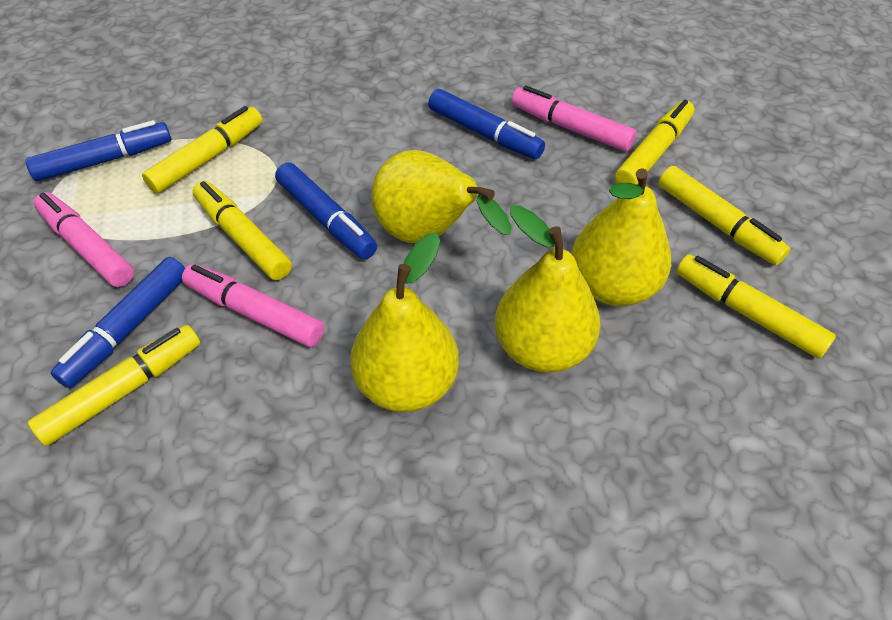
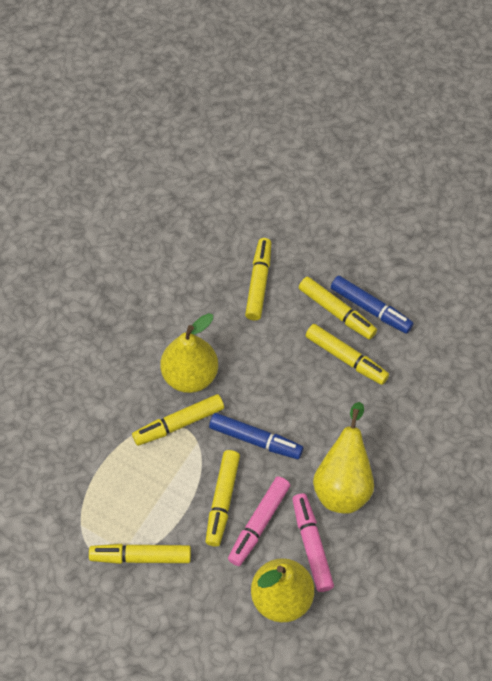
blue marker: 4 -> 2
pink marker: 3 -> 2
yellow pear: 4 -> 3

